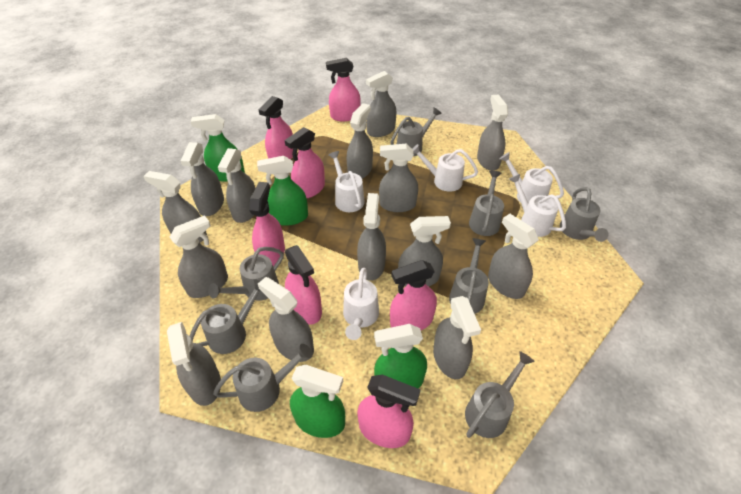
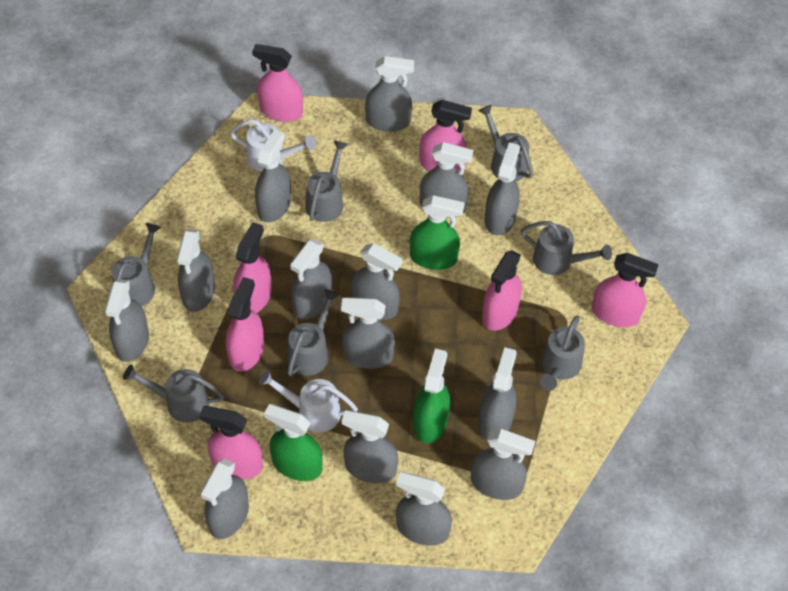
green spray bottle: 4 -> 3
grey watering can: 8 -> 7
white watering can: 5 -> 2

